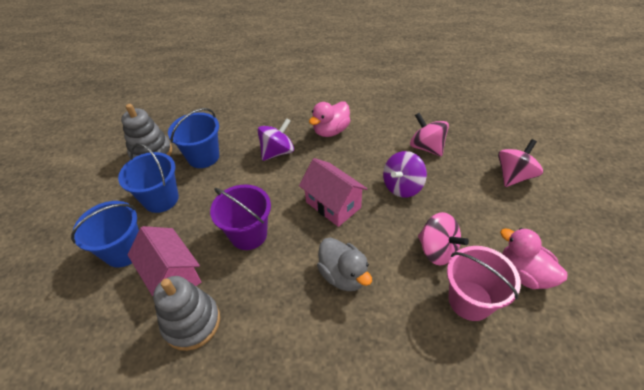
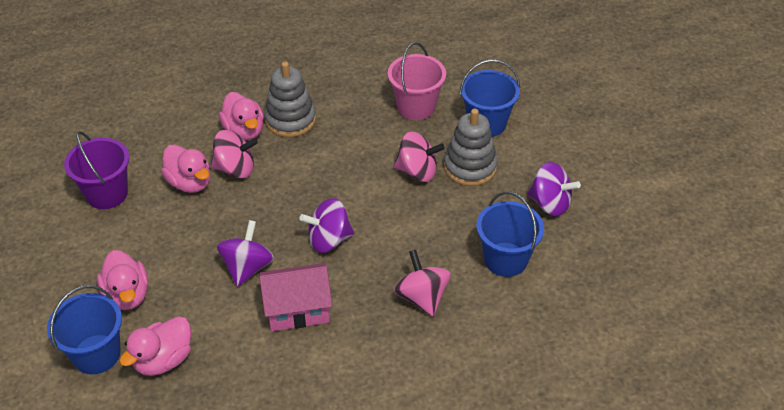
grey duck: 1 -> 0
pink duck: 2 -> 4
pink house: 2 -> 1
purple spinning top: 2 -> 3

